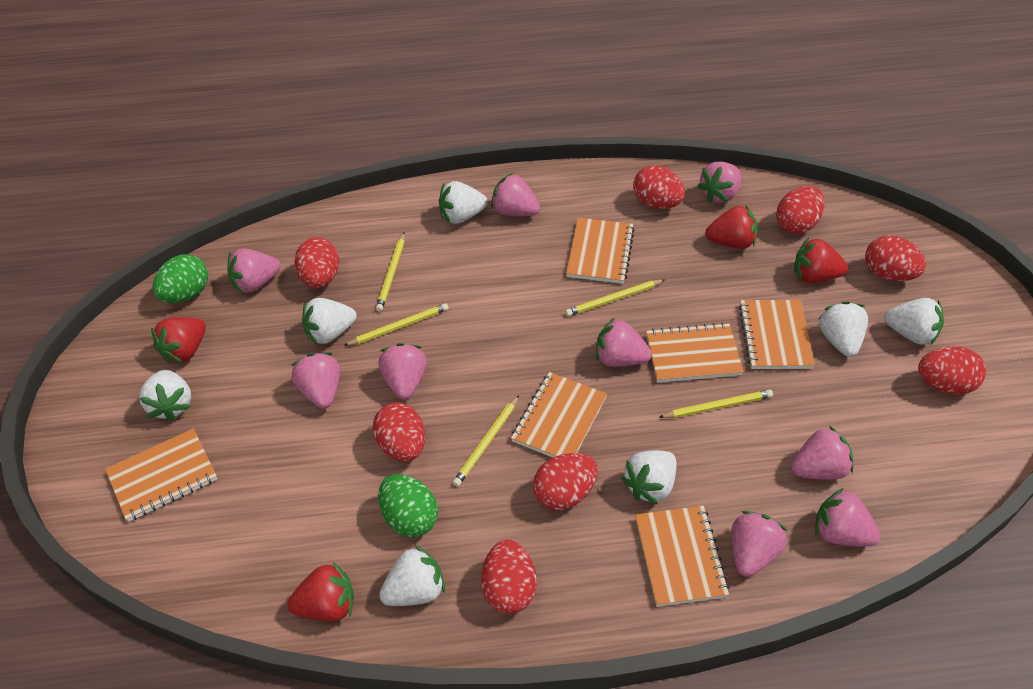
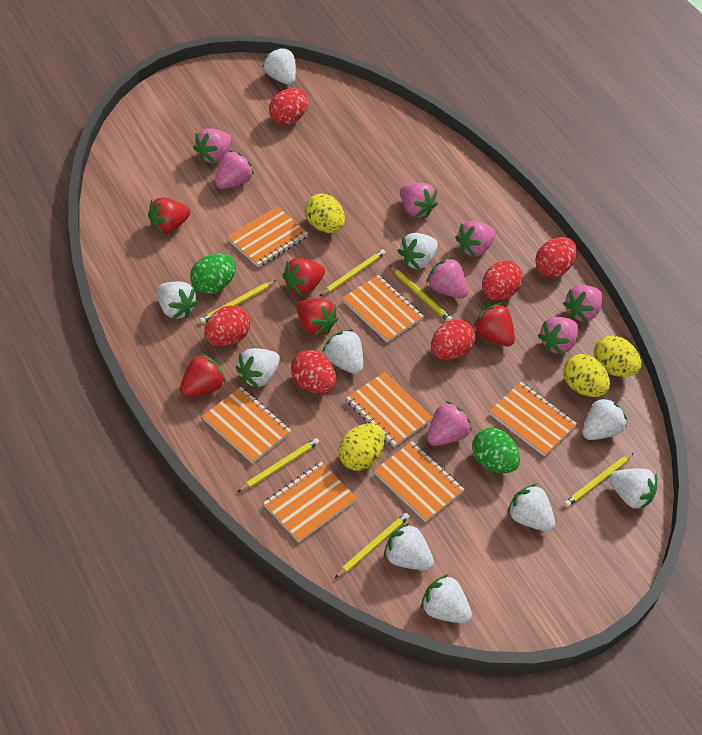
orange notebook: 6 -> 7
pink strawberry: 9 -> 8
red egg: 8 -> 6
red strawberry: 4 -> 5
white strawberry: 7 -> 10
yellow egg: 0 -> 4
yellow pencil: 5 -> 6

